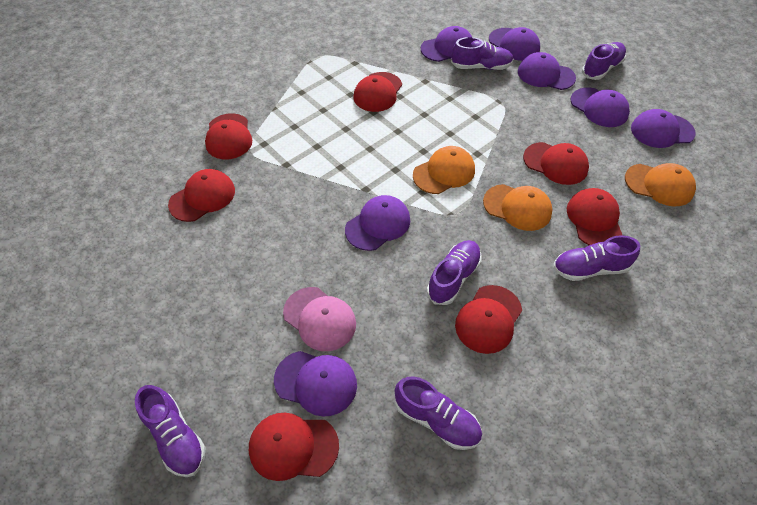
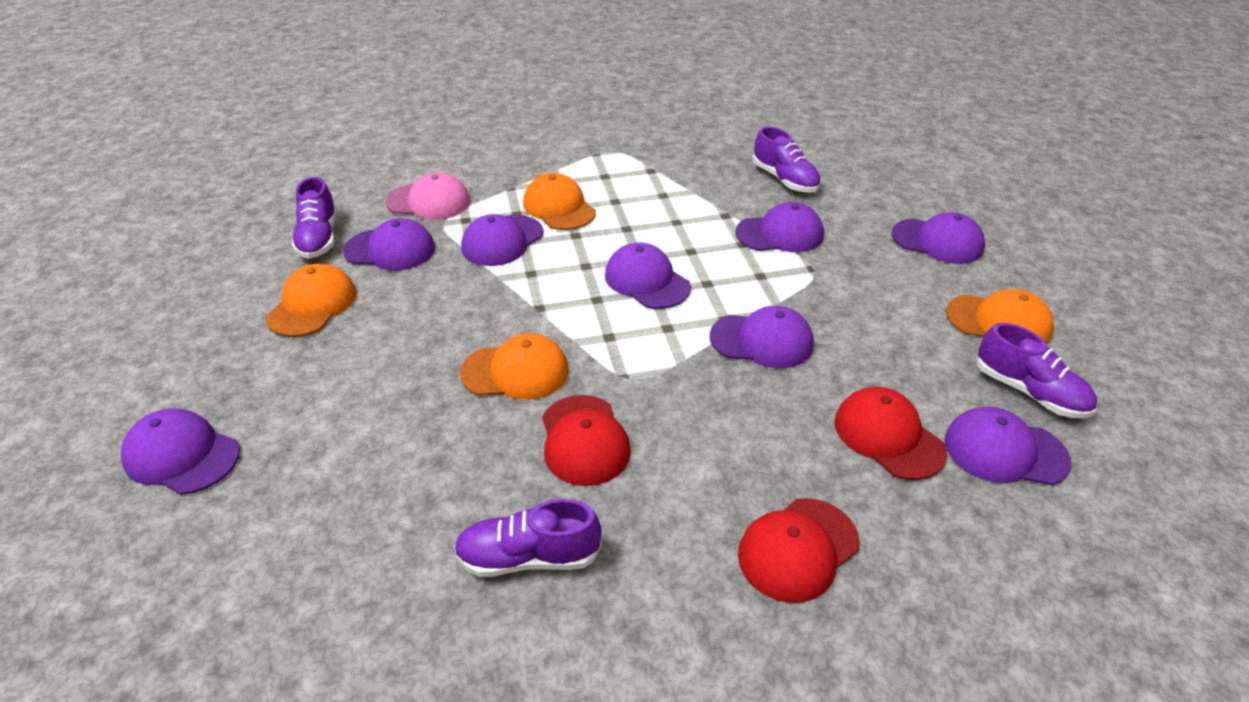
orange cap: 3 -> 4
purple cap: 7 -> 8
purple shoe: 6 -> 4
red cap: 7 -> 3

